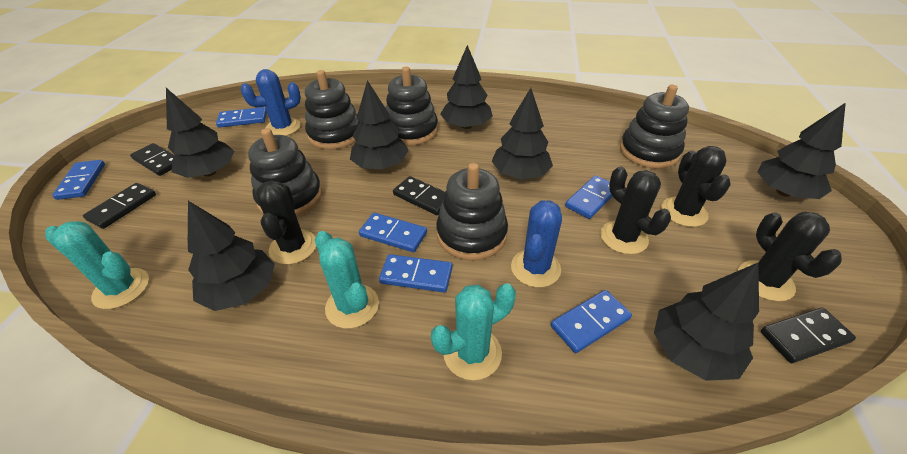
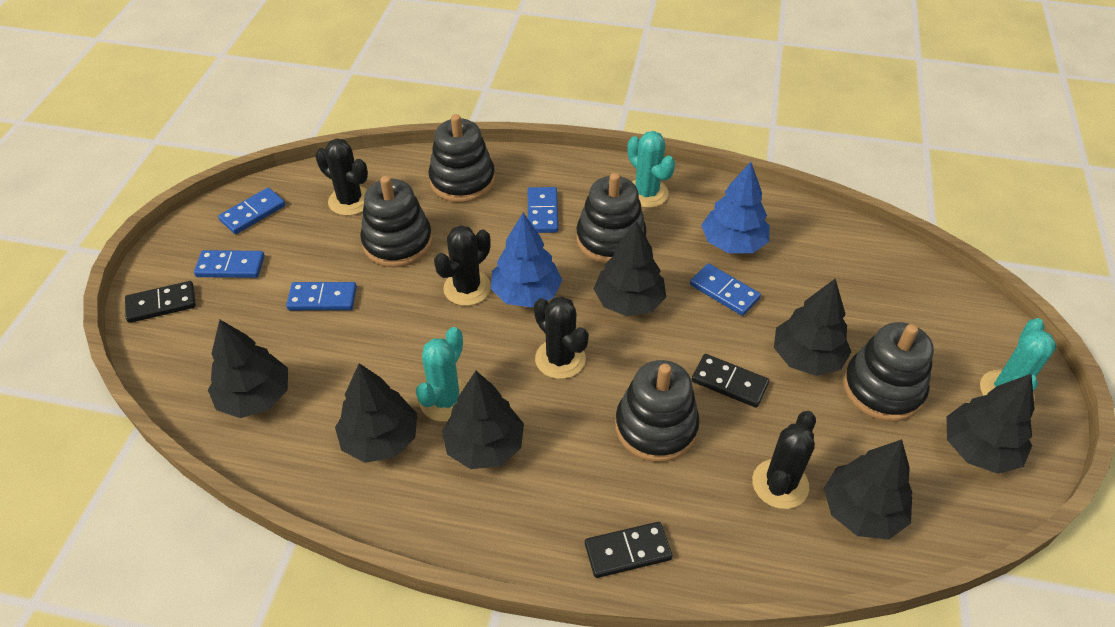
black domino: 4 -> 3
blue cactus: 2 -> 0
blue domino: 6 -> 5
blue tree: 0 -> 2

